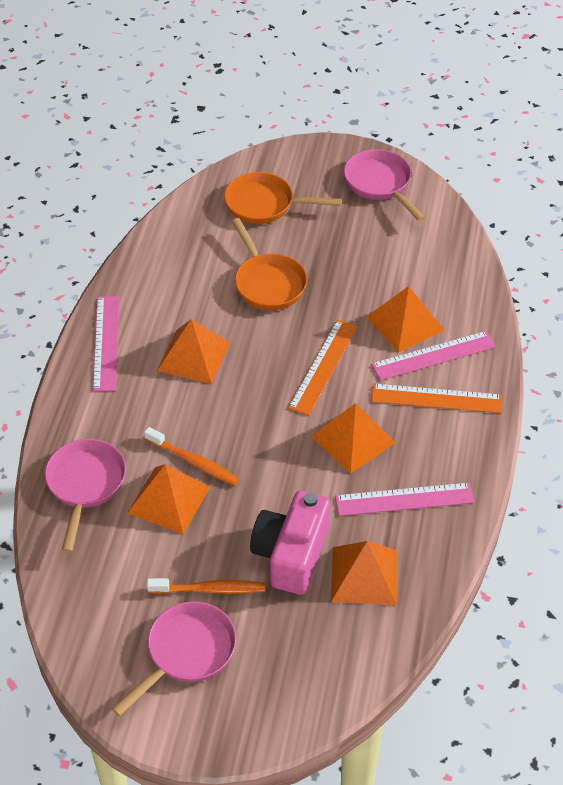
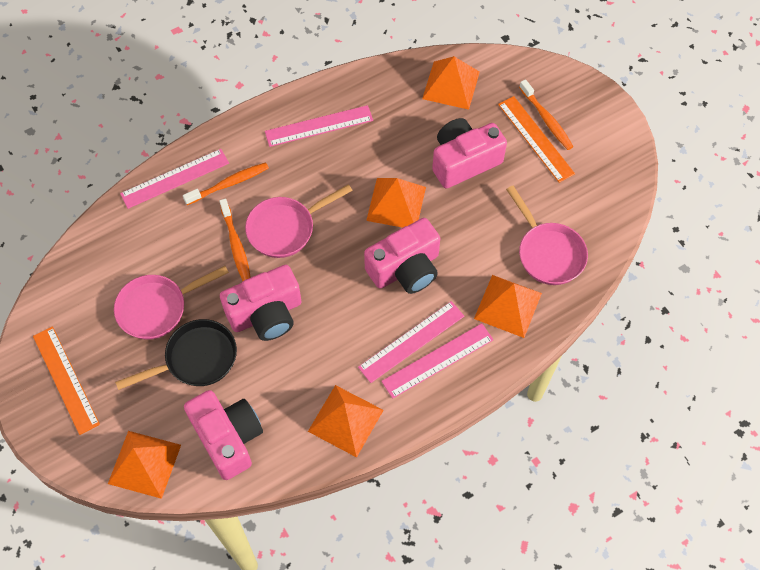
black pan: 0 -> 1
orange pan: 2 -> 0
orange toothbrush: 2 -> 3
pink camera: 1 -> 4
pink ruler: 3 -> 4

